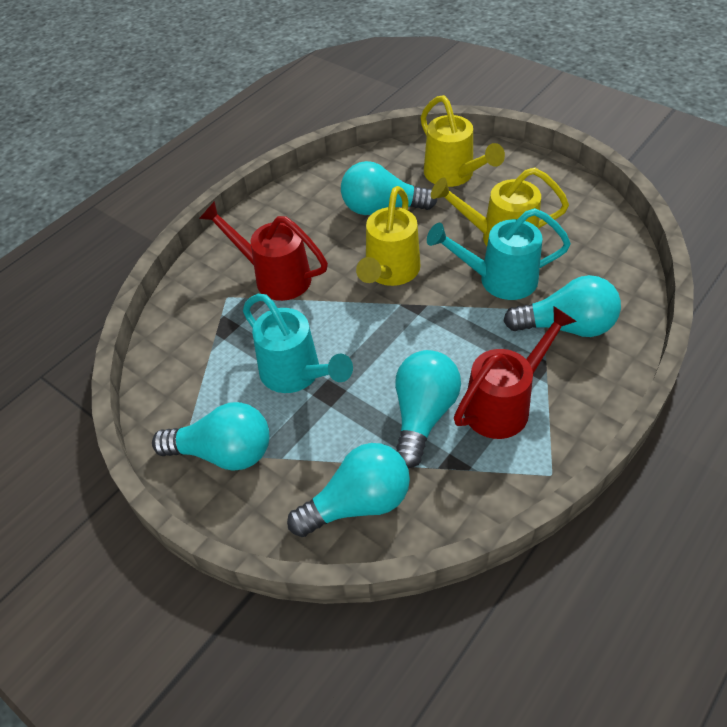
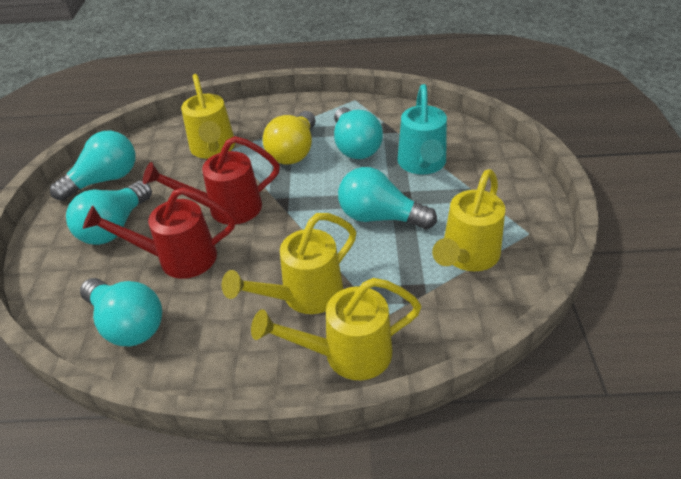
turquoise watering can: 2 -> 1
yellow light bulb: 0 -> 1
yellow watering can: 3 -> 4

